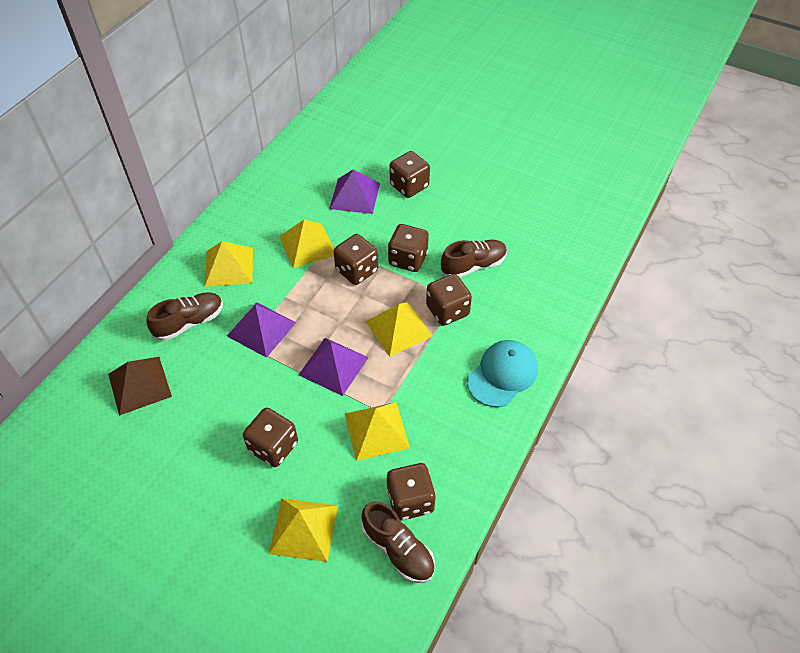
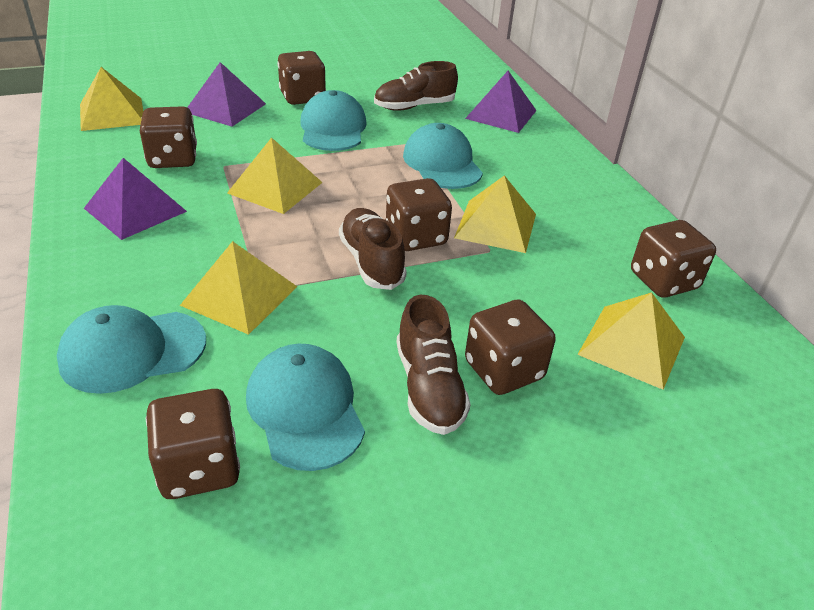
brown pyramid: 1 -> 0
turquoise cap: 1 -> 4

